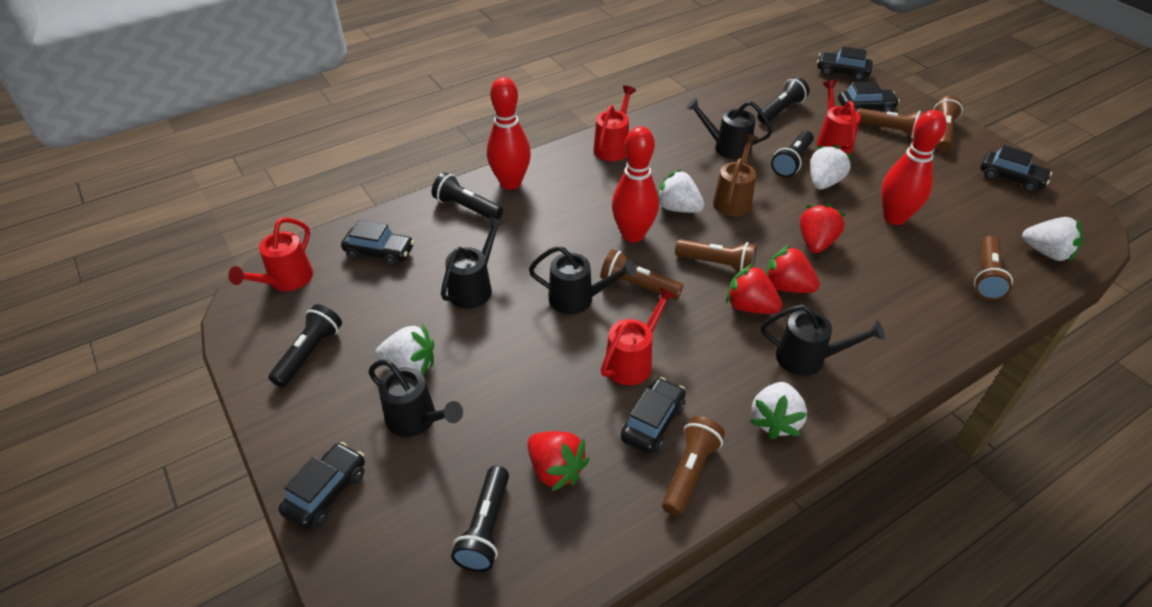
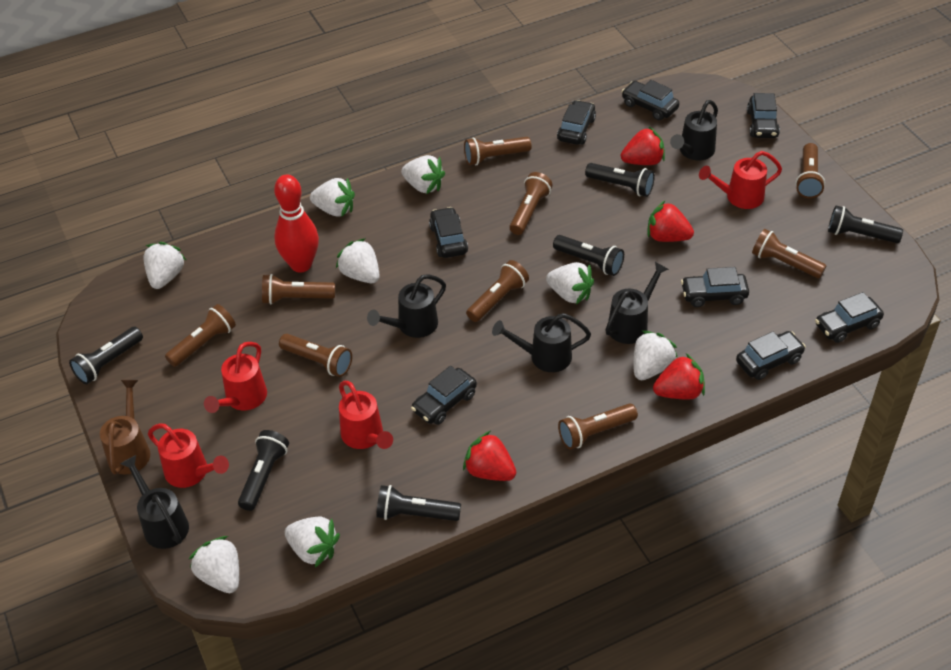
black car: 6 -> 8
black flashlight: 5 -> 6
brown flashlight: 6 -> 9
red bowling pin: 3 -> 1
white strawberry: 5 -> 8

